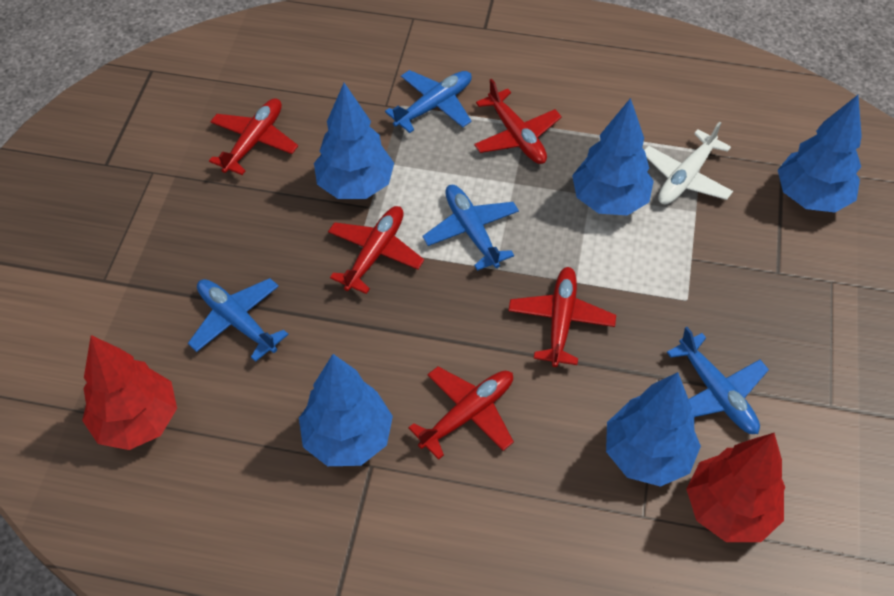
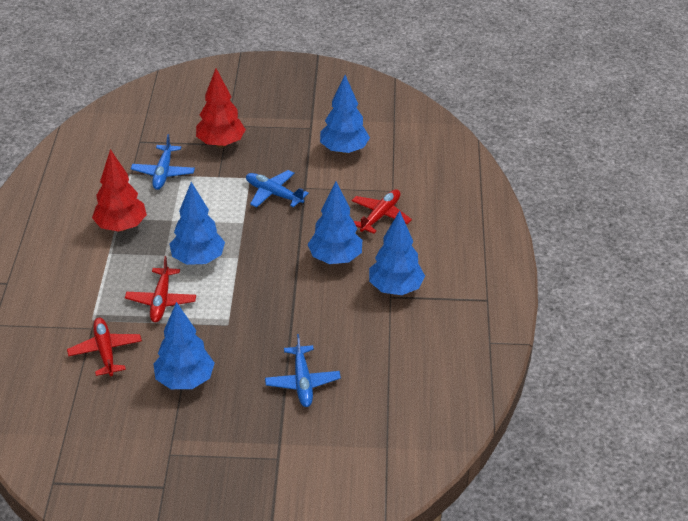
blue plane: 4 -> 3
red plane: 5 -> 3
white plane: 1 -> 0

